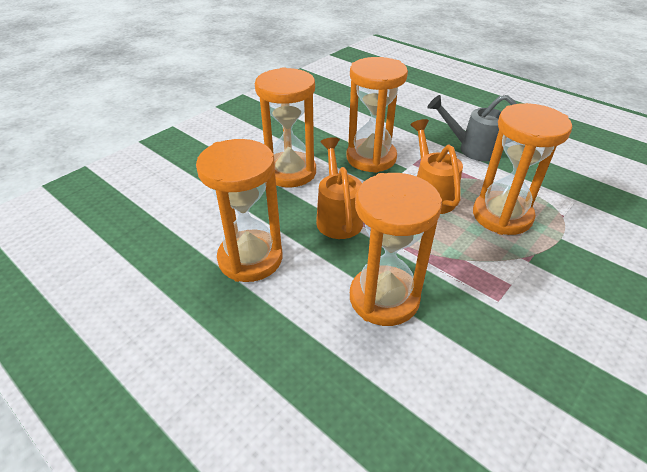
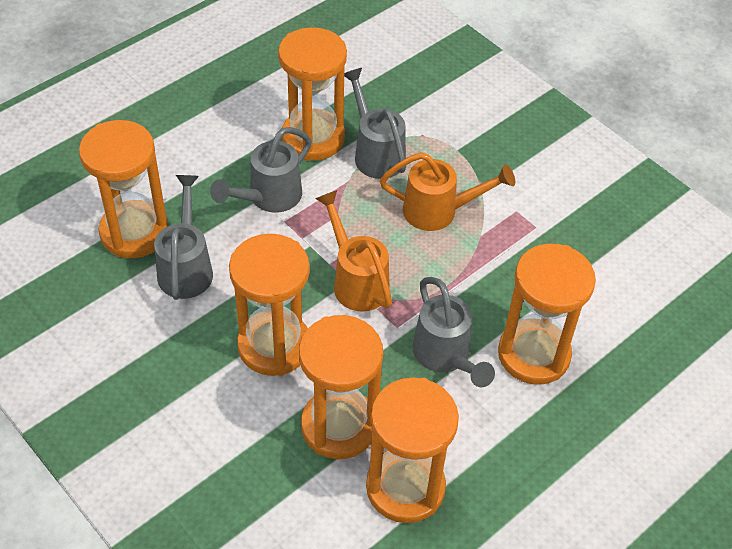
grey watering can: 1 -> 4
orange hourglass: 5 -> 6

